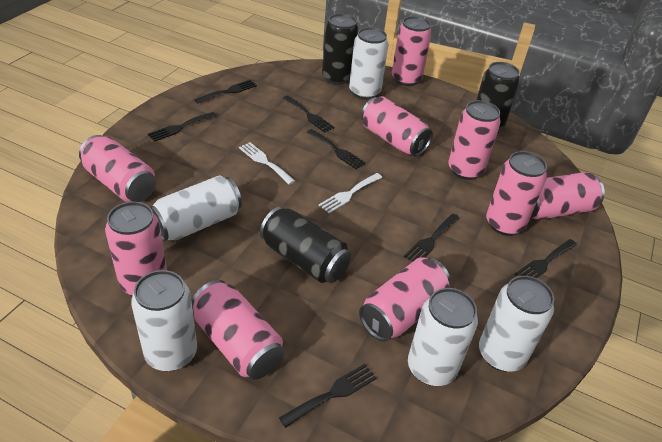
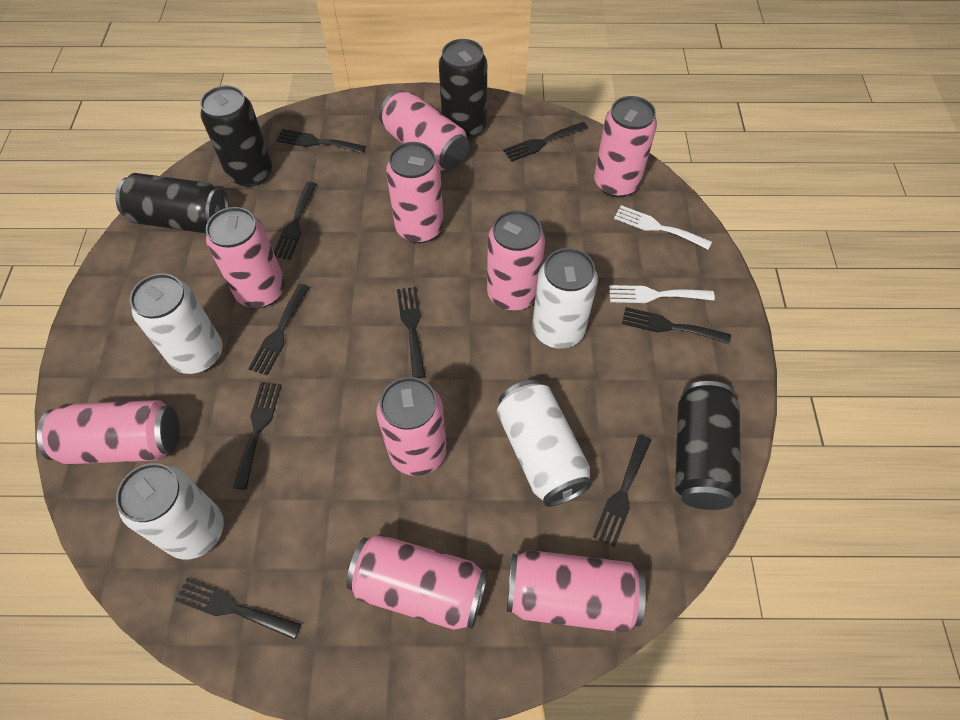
black can: 3 -> 4
black fork: 7 -> 9
white can: 5 -> 4

